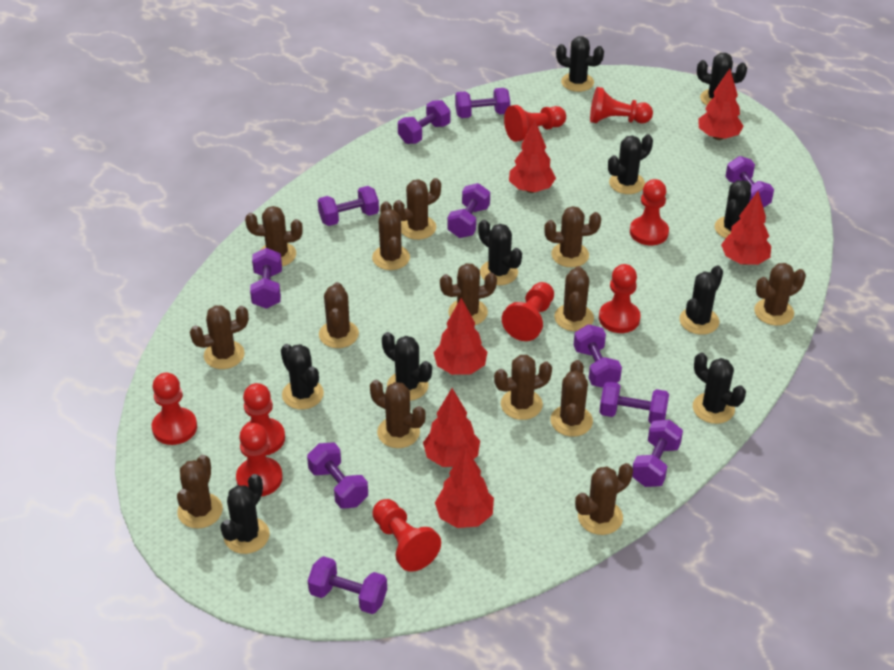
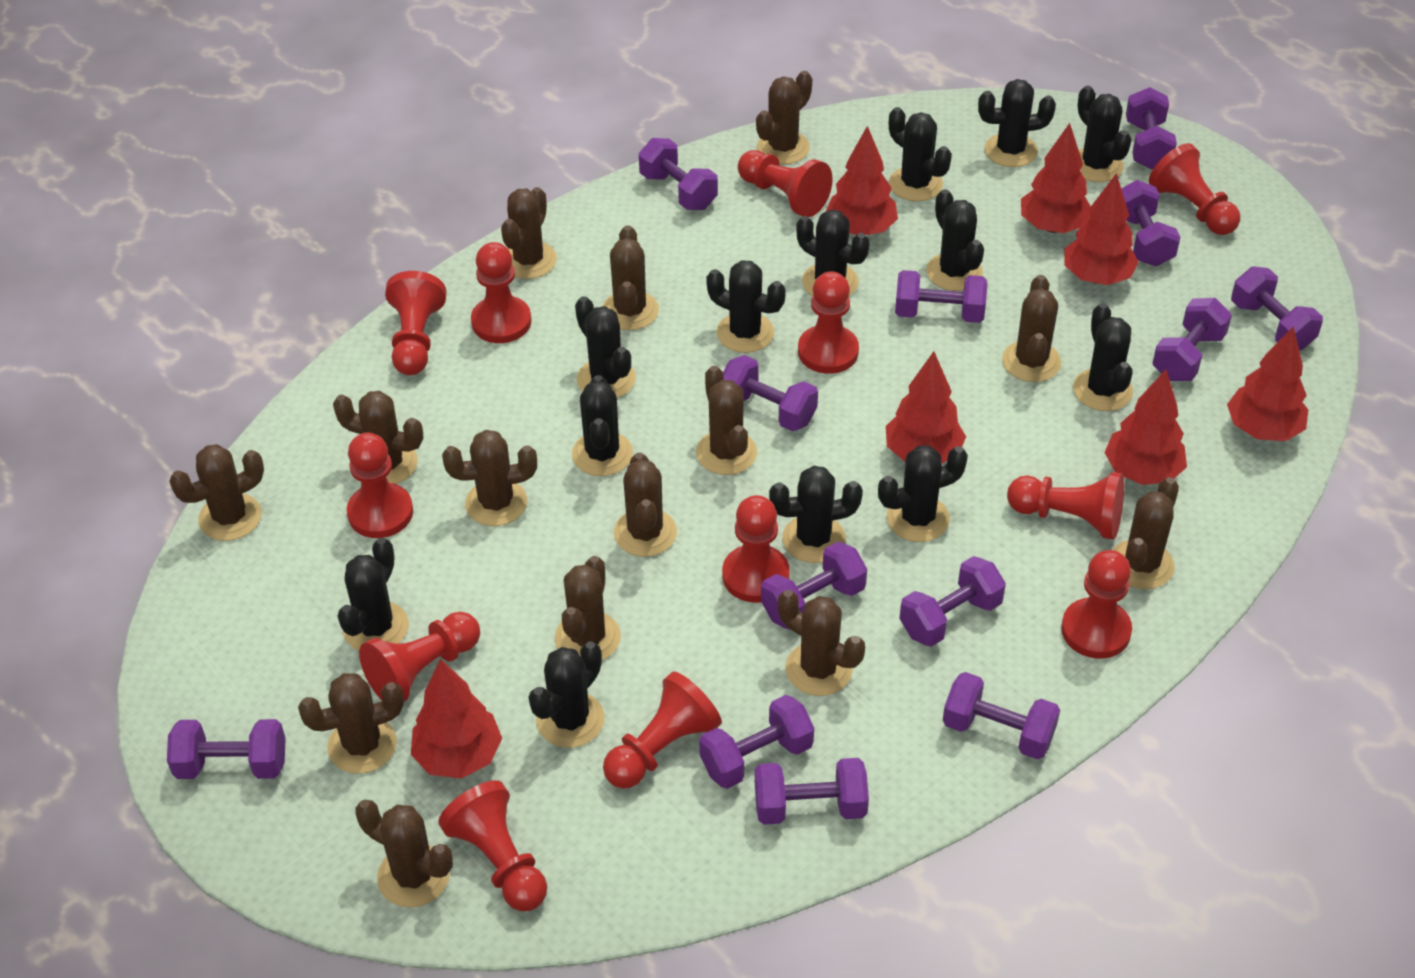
black cactus: 10 -> 13
purple dumbbell: 11 -> 13
red pawn: 9 -> 12
red tree: 6 -> 7

